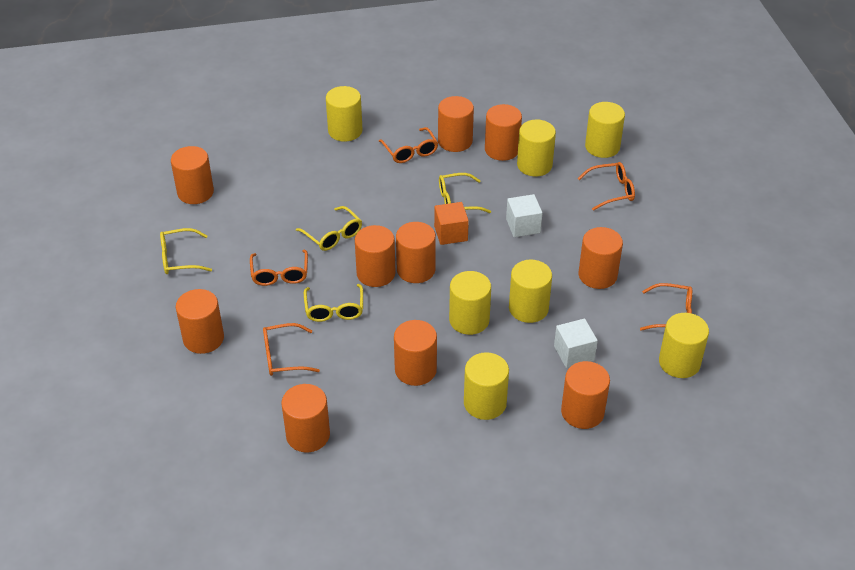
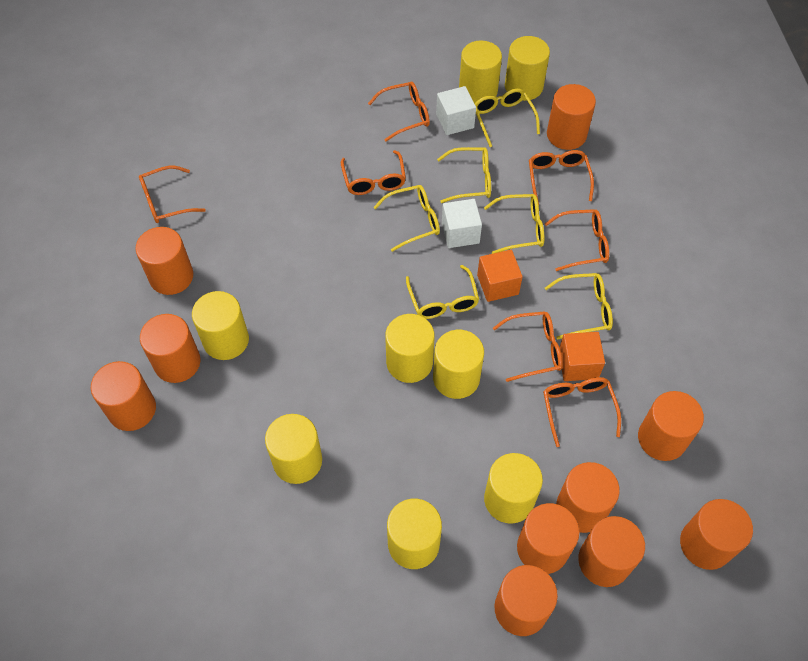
orange cube: 1 -> 2
orange glasses: 5 -> 7
yellow cylinder: 7 -> 8
yellow glasses: 4 -> 6

